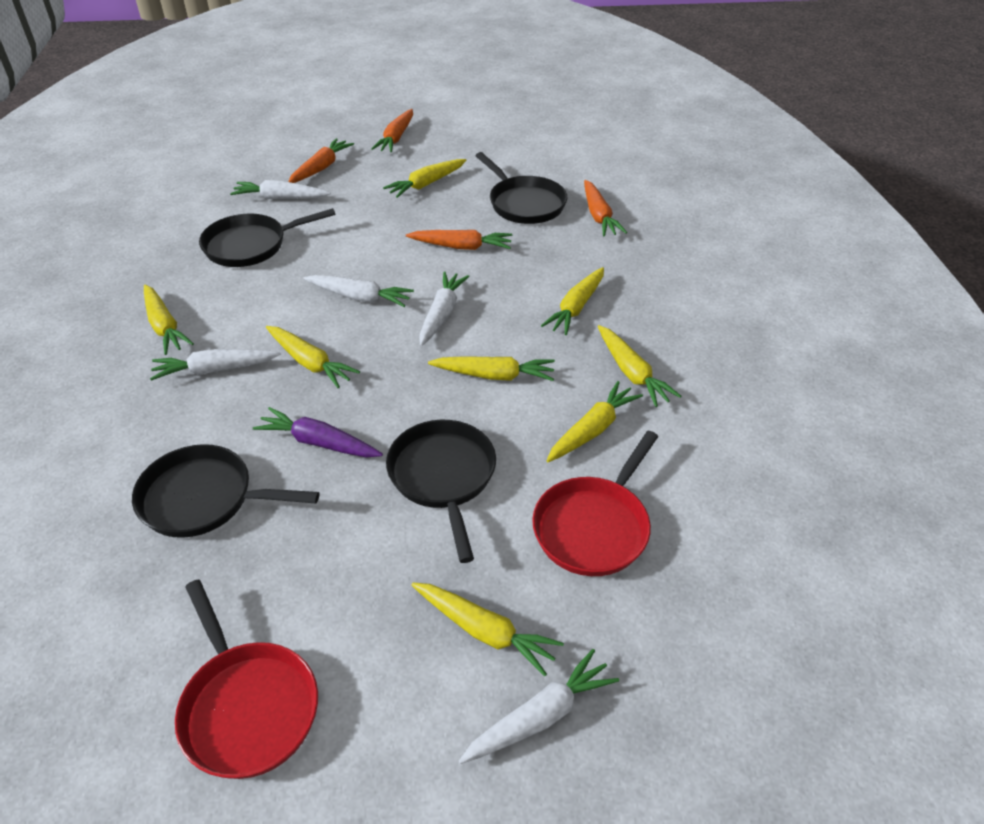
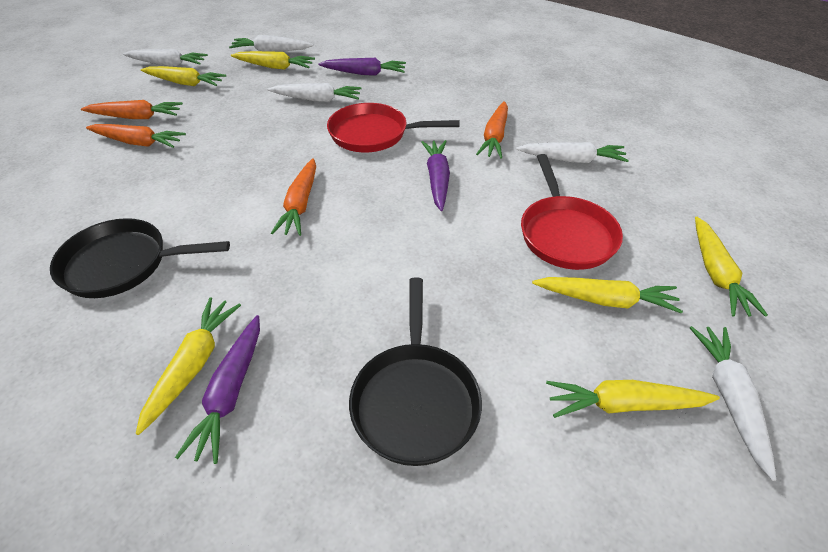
black pan: 4 -> 2
purple carrot: 1 -> 3
yellow carrot: 8 -> 6

